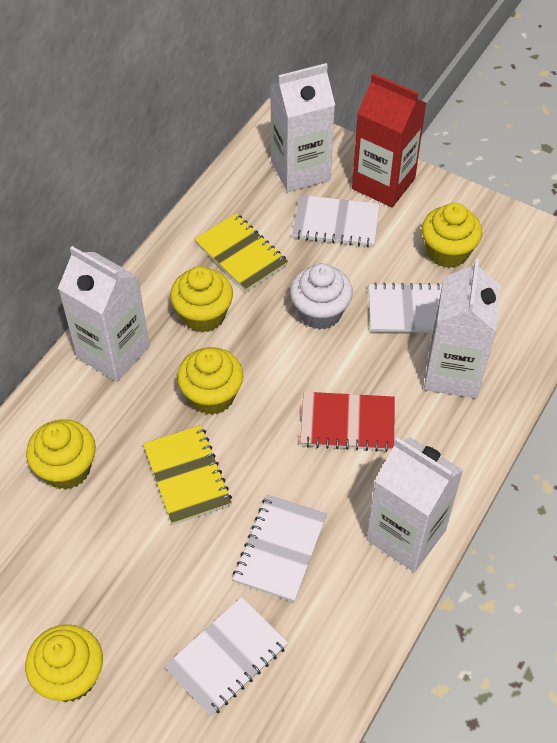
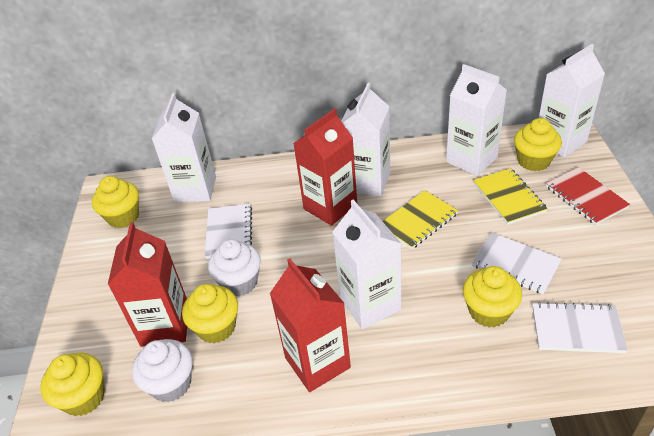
red carton: 1 -> 3
white carton: 4 -> 5
white cupcake: 1 -> 2
white notebook: 4 -> 3

